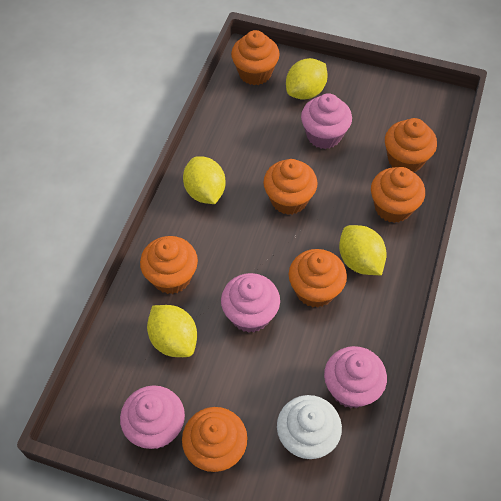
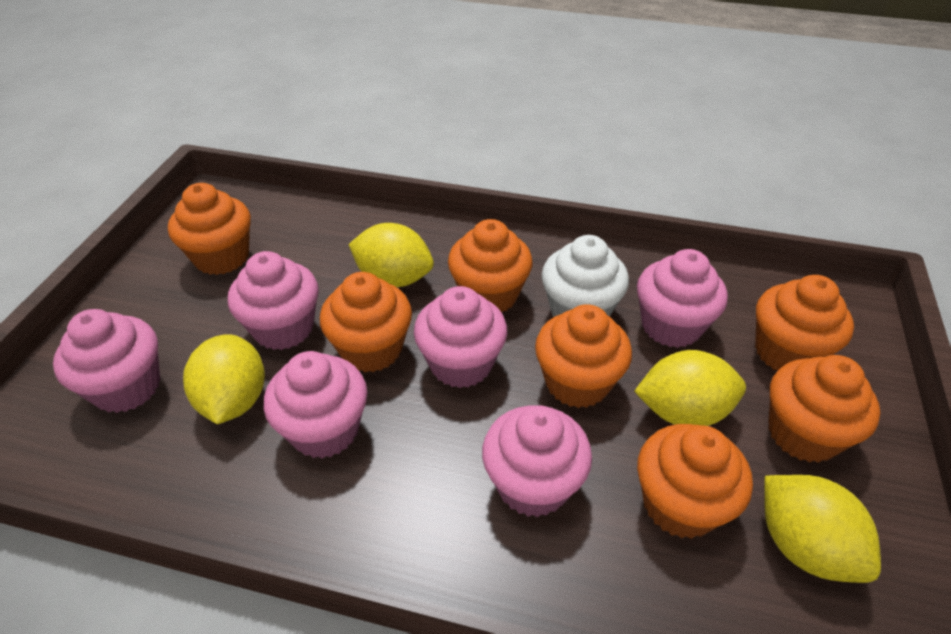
pink cupcake: 4 -> 6

